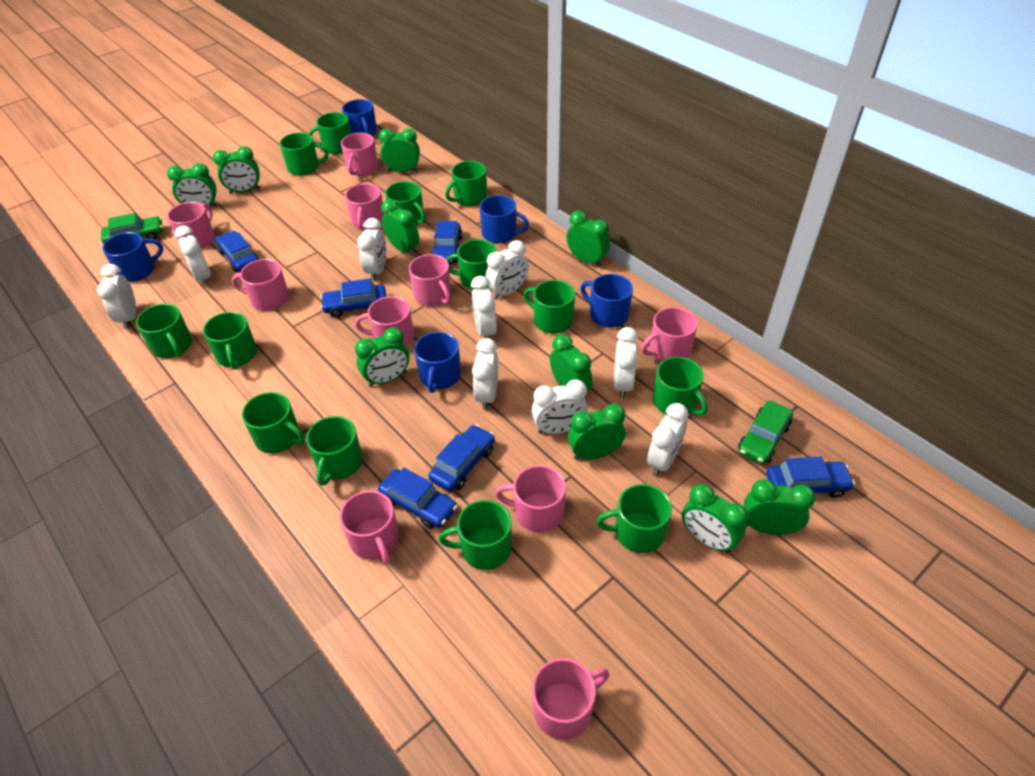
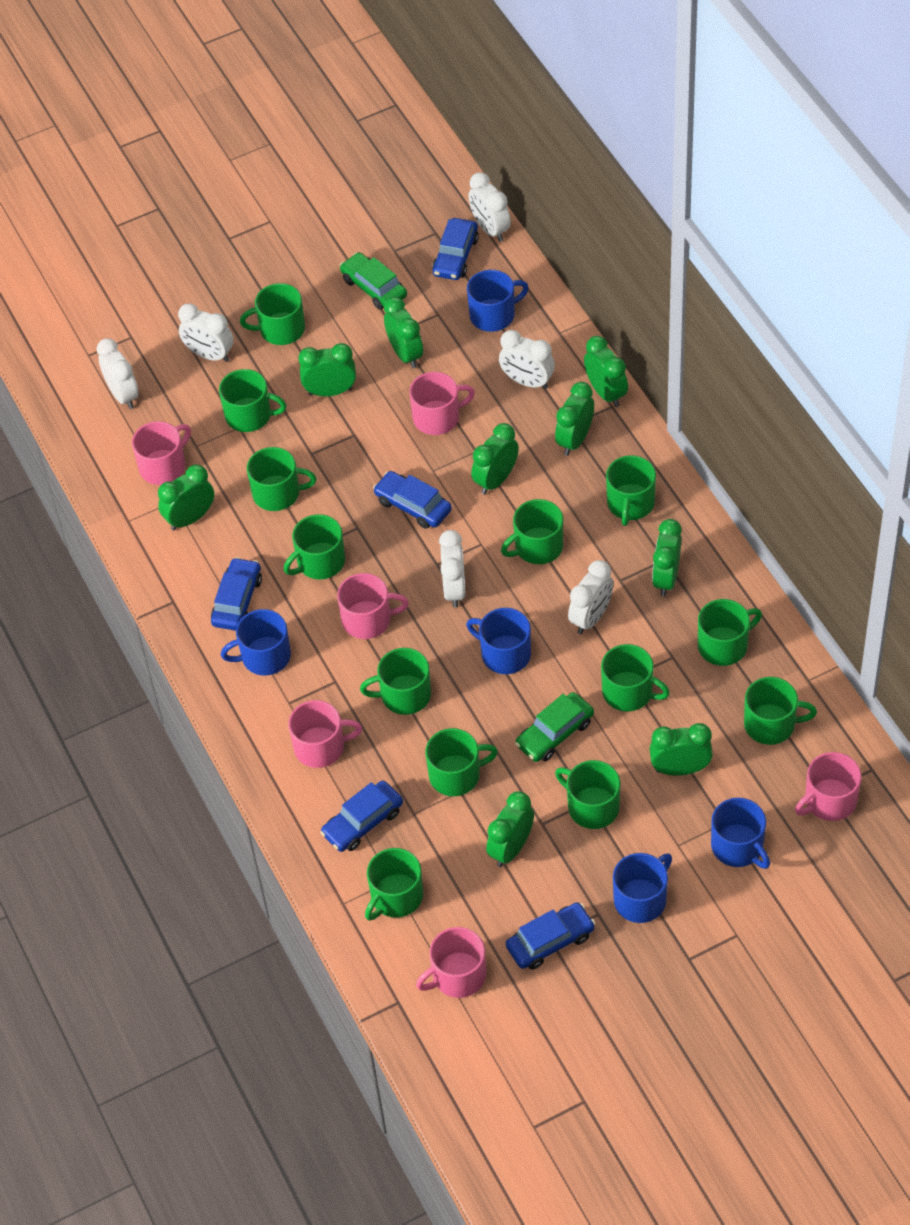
blue car: 6 -> 5
green clock: 10 -> 9
pink mug: 10 -> 6
white clock: 9 -> 6

